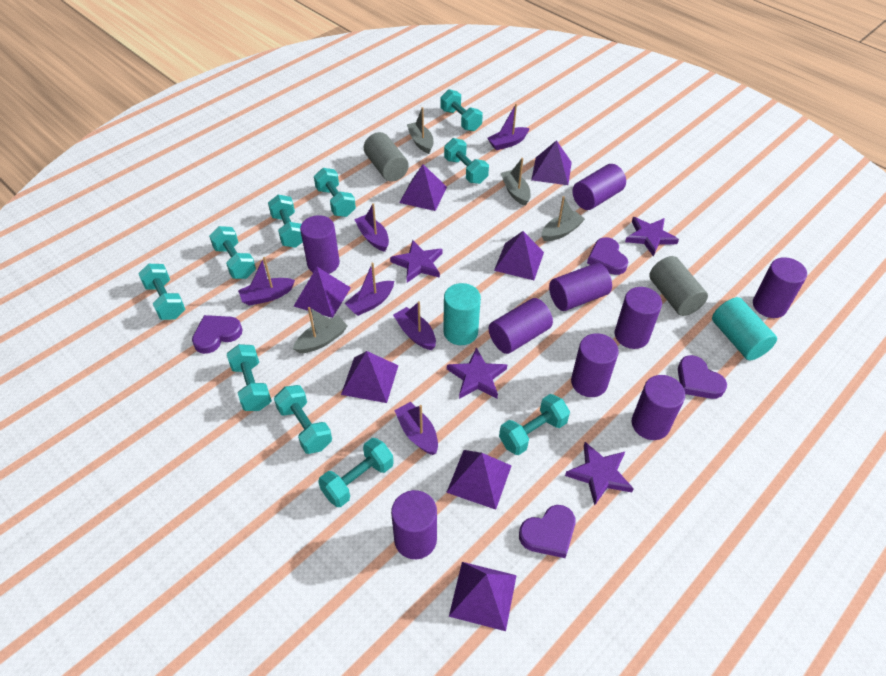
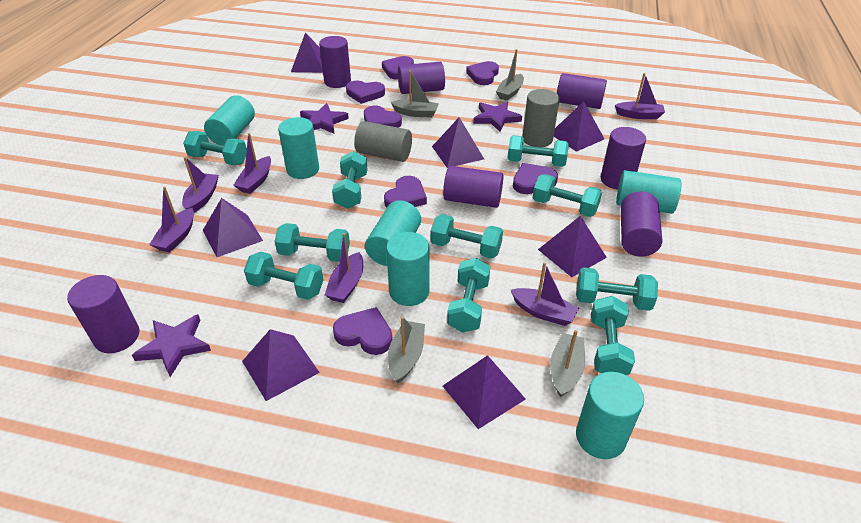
purple cylinder: 9 -> 7
purple heart: 4 -> 7
purple star: 4 -> 3
turquoise cylinder: 2 -> 6

